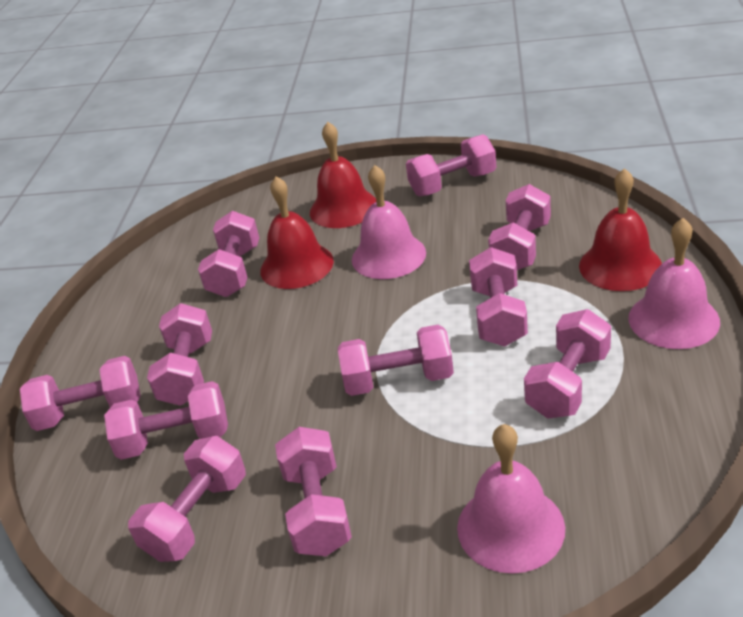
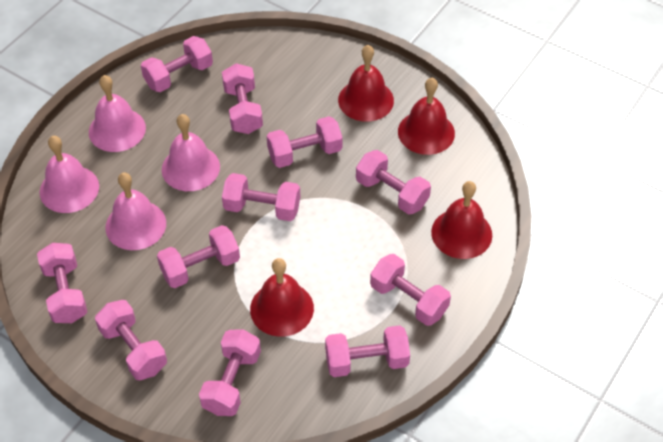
pink bell: 3 -> 4
red bell: 3 -> 4

